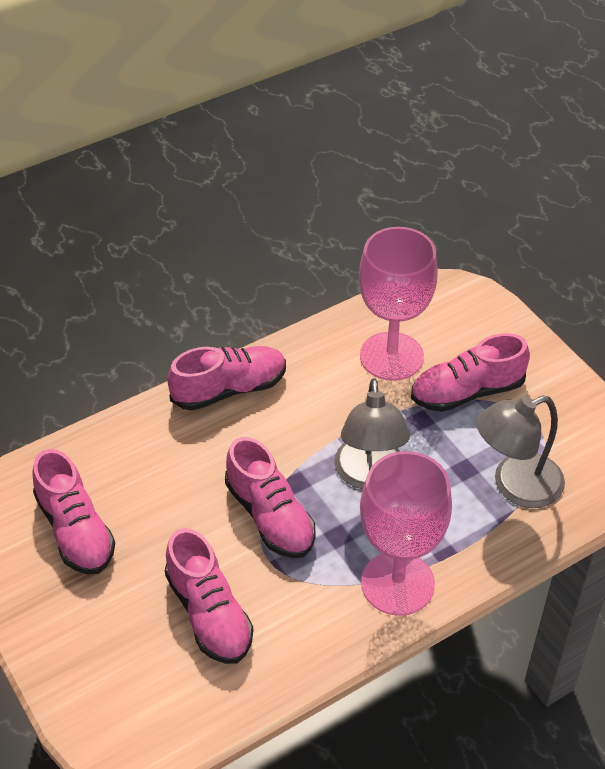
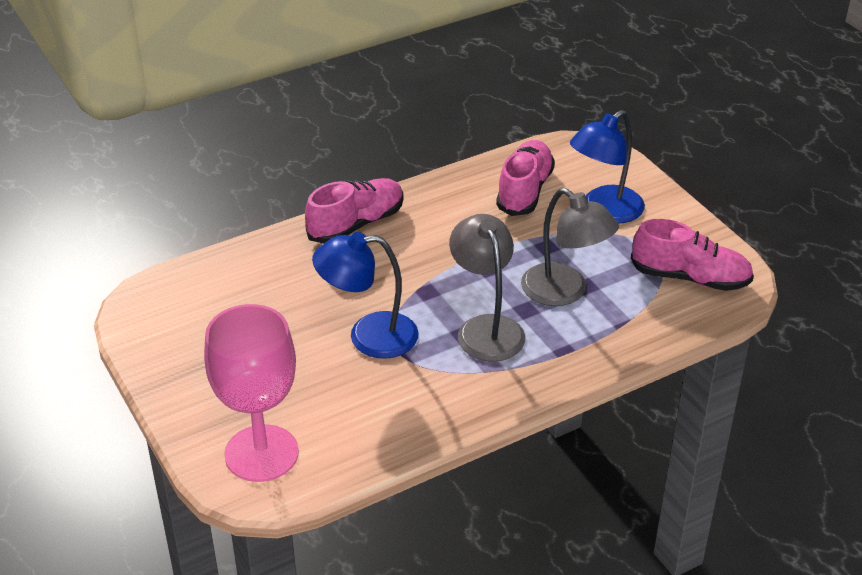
blue lamp: 0 -> 2
pink goblet: 2 -> 1
pink shoe: 5 -> 3

